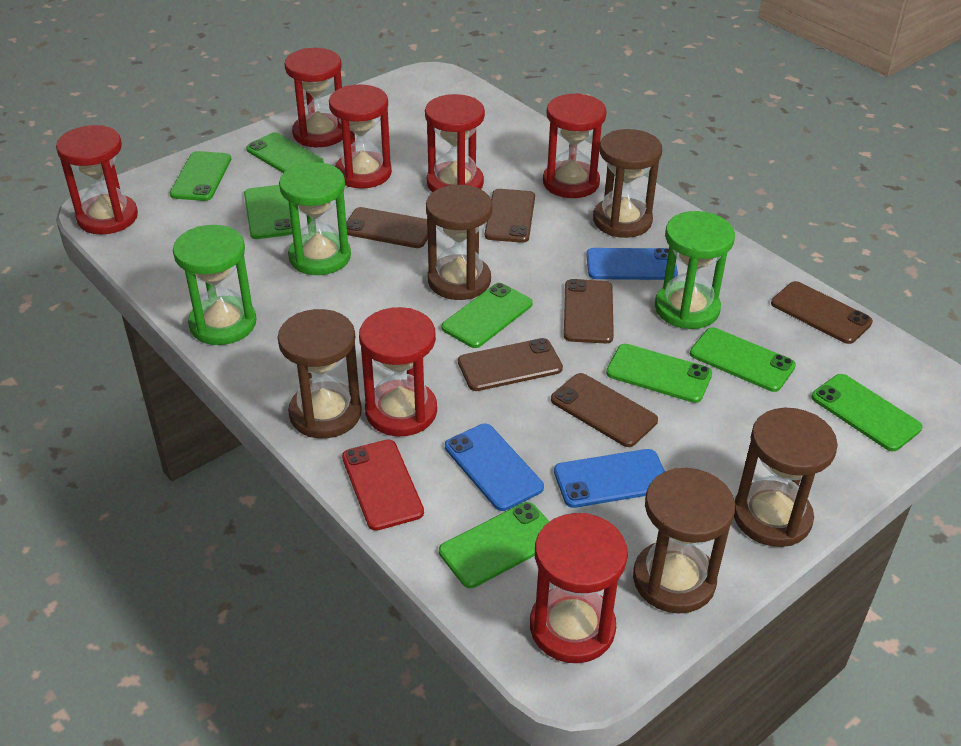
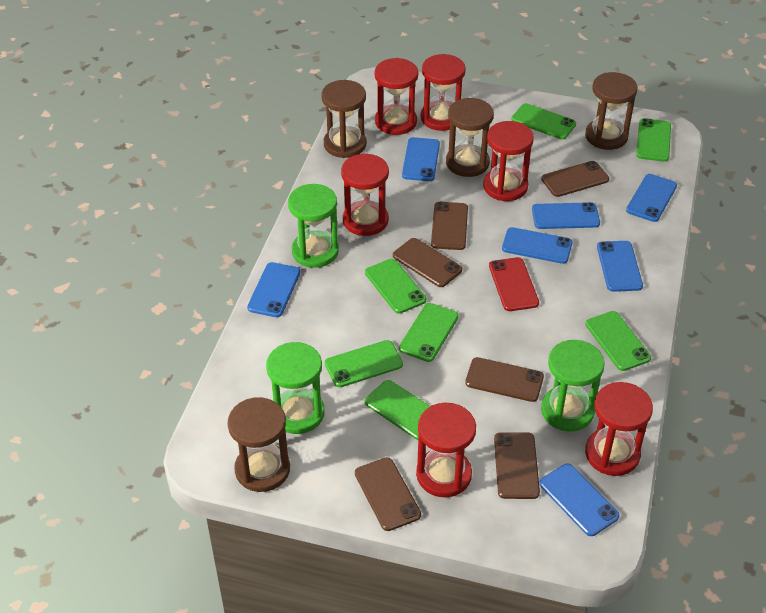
blue phone: 3 -> 7
brown hourglass: 5 -> 4
green phone: 8 -> 7
red hourglass: 7 -> 6

